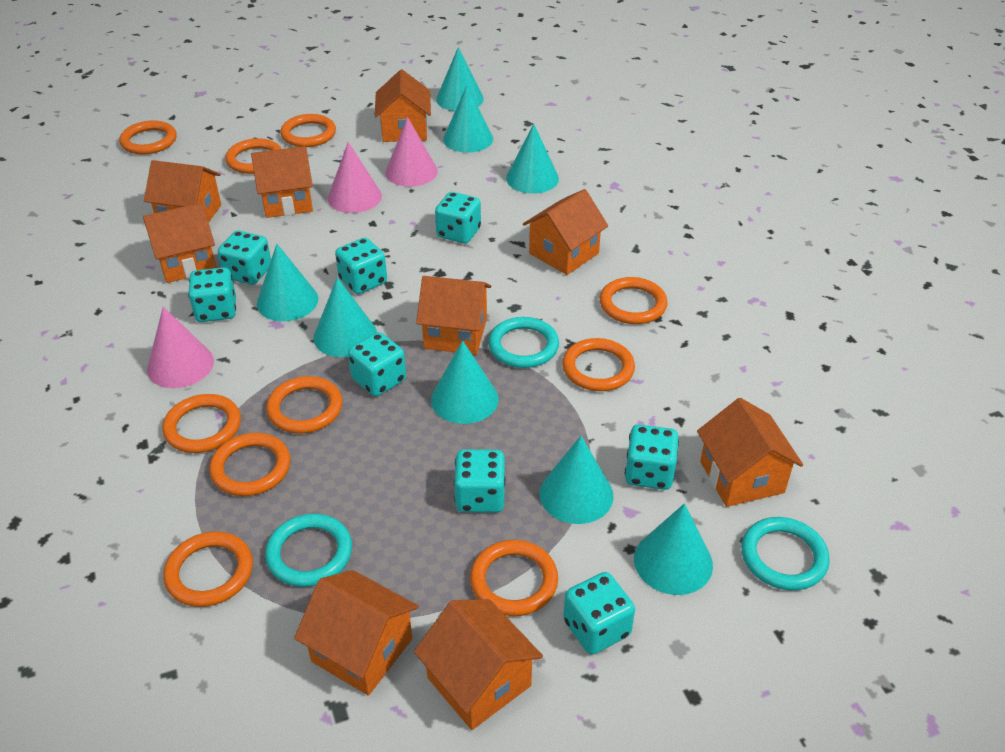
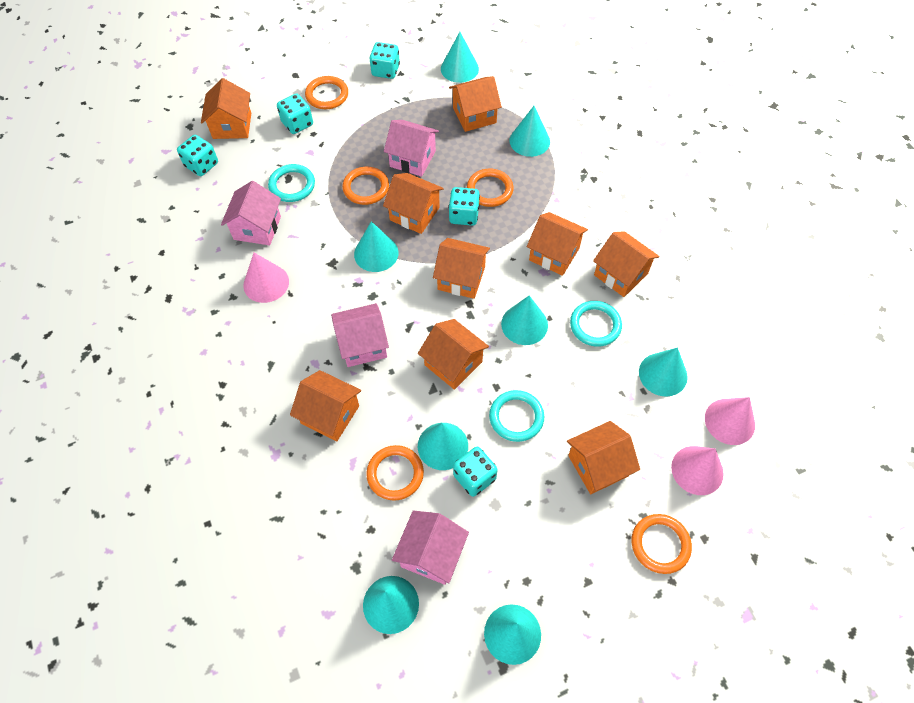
orange ring: 10 -> 5
pink house: 0 -> 4
turquoise dice: 8 -> 5

